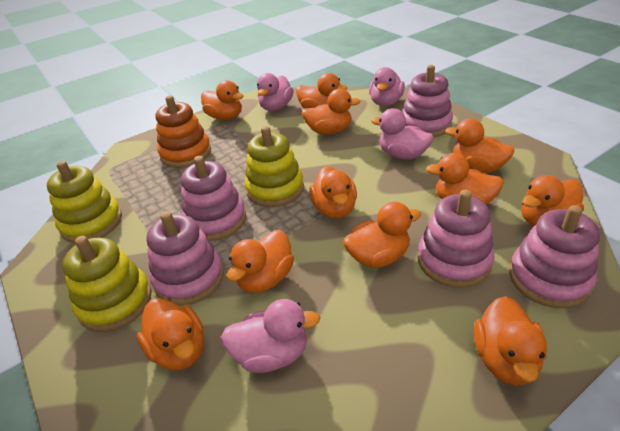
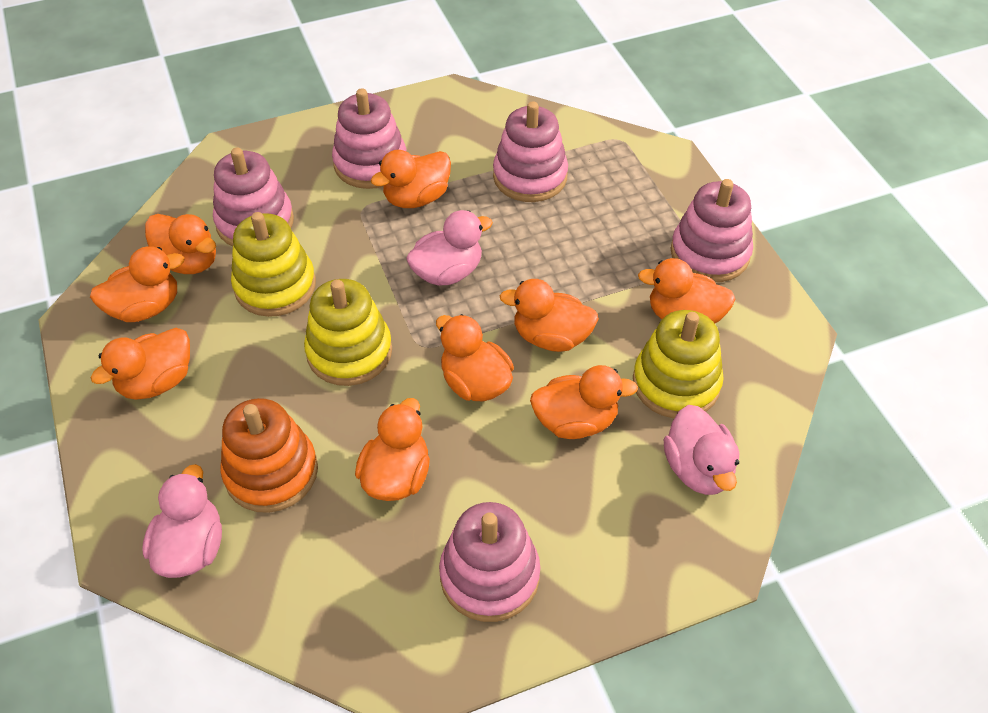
orange duck: 11 -> 9
pink duck: 4 -> 3

